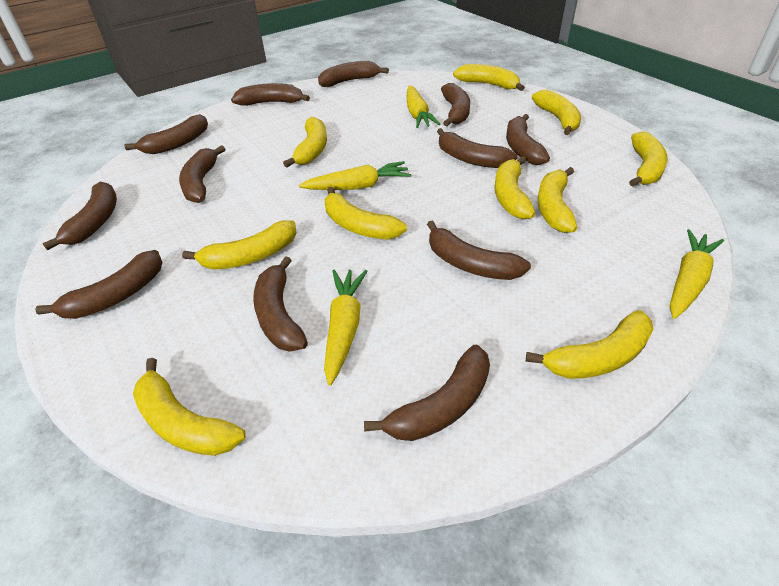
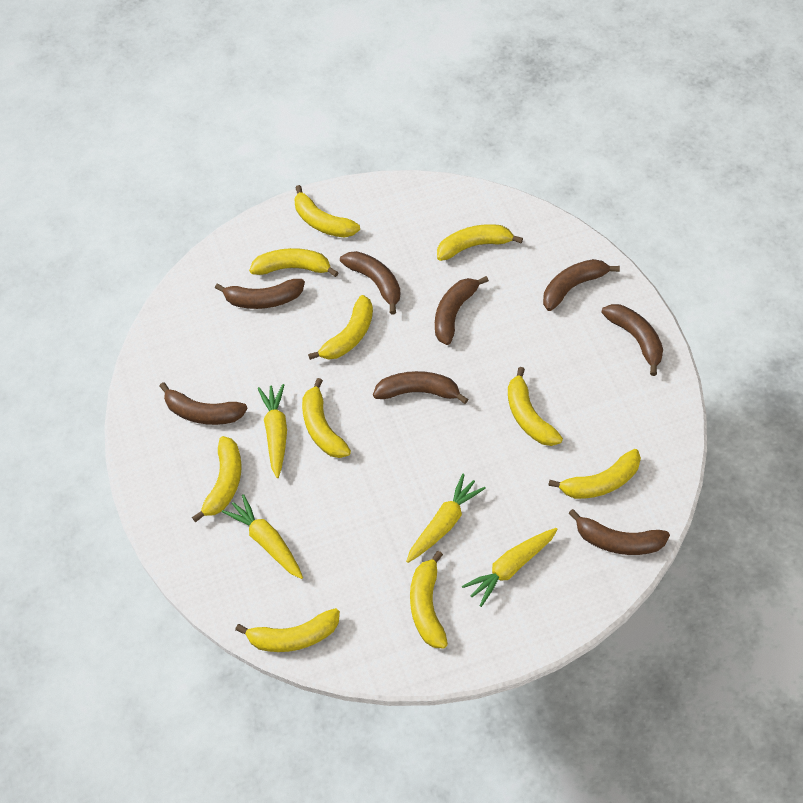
brown banana: 12 -> 8

